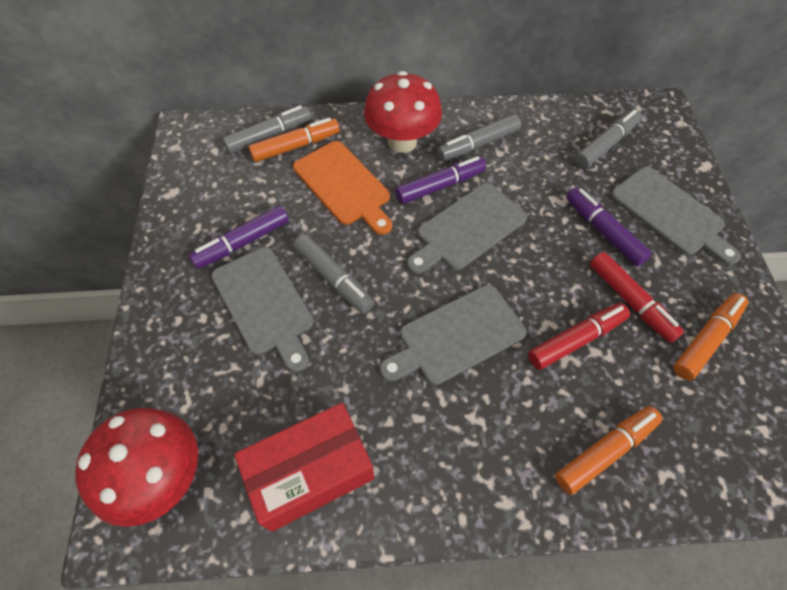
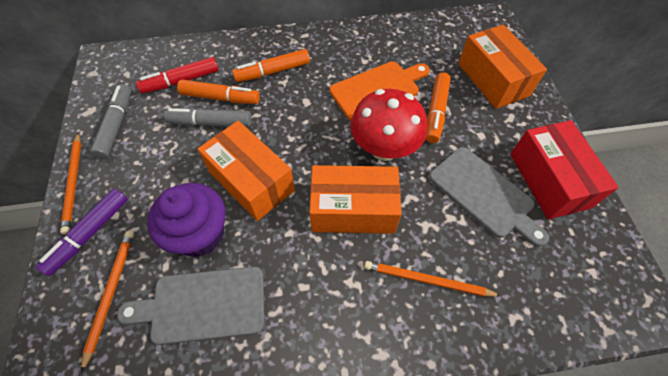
grey cutting board: 4 -> 2
grey marker: 4 -> 2
orange box: 0 -> 3
orange pencil: 0 -> 3
purple cupcake: 0 -> 1
purple marker: 3 -> 1
red marker: 2 -> 1
red mushroom: 2 -> 1

